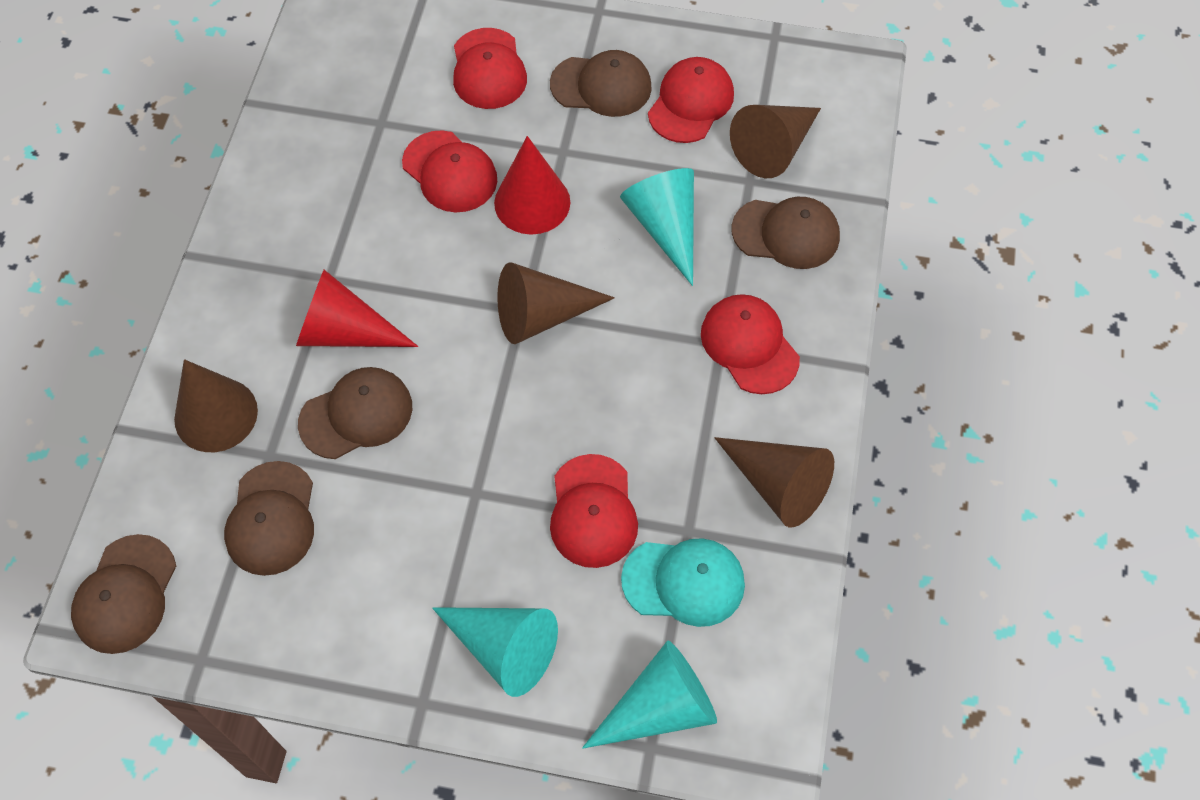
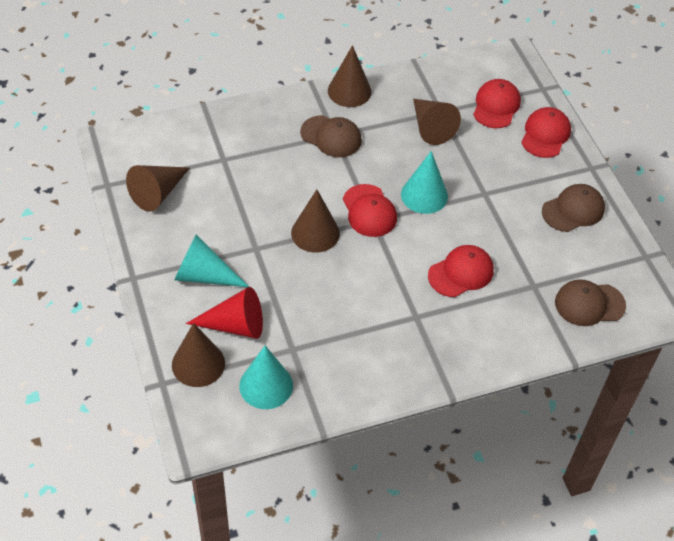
brown cap: 5 -> 3
brown cone: 4 -> 5
red cap: 5 -> 4
red cone: 2 -> 1
turquoise cap: 1 -> 0

